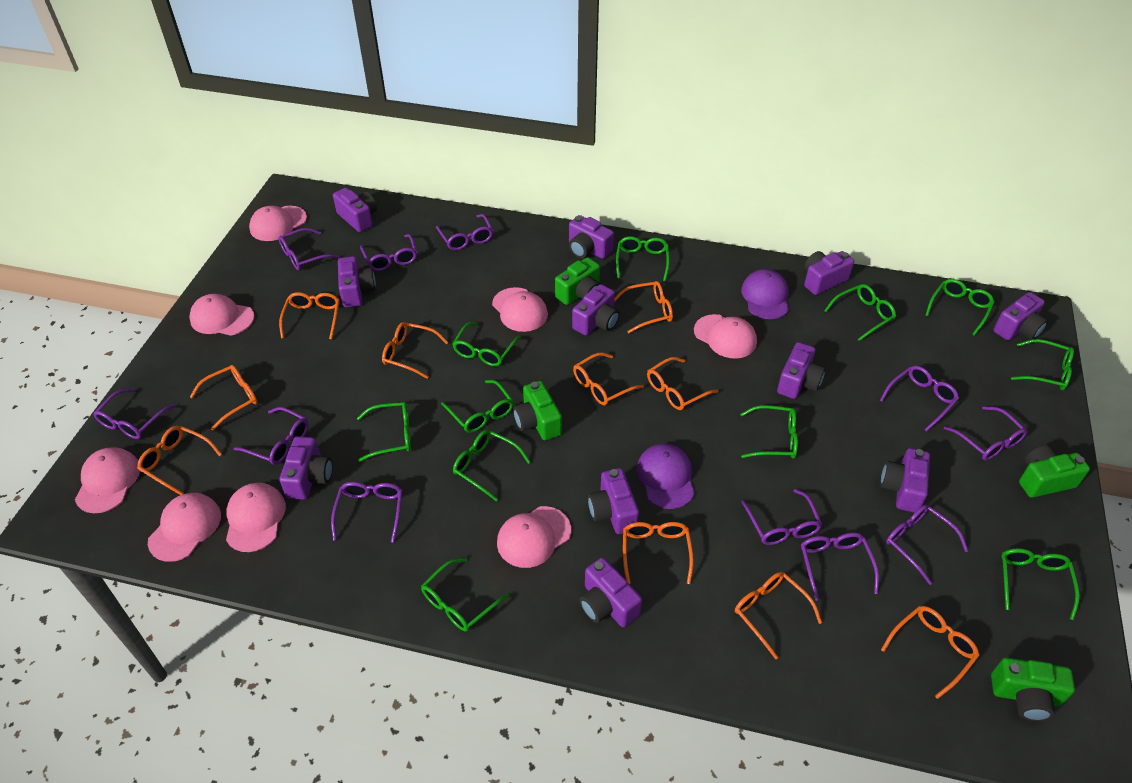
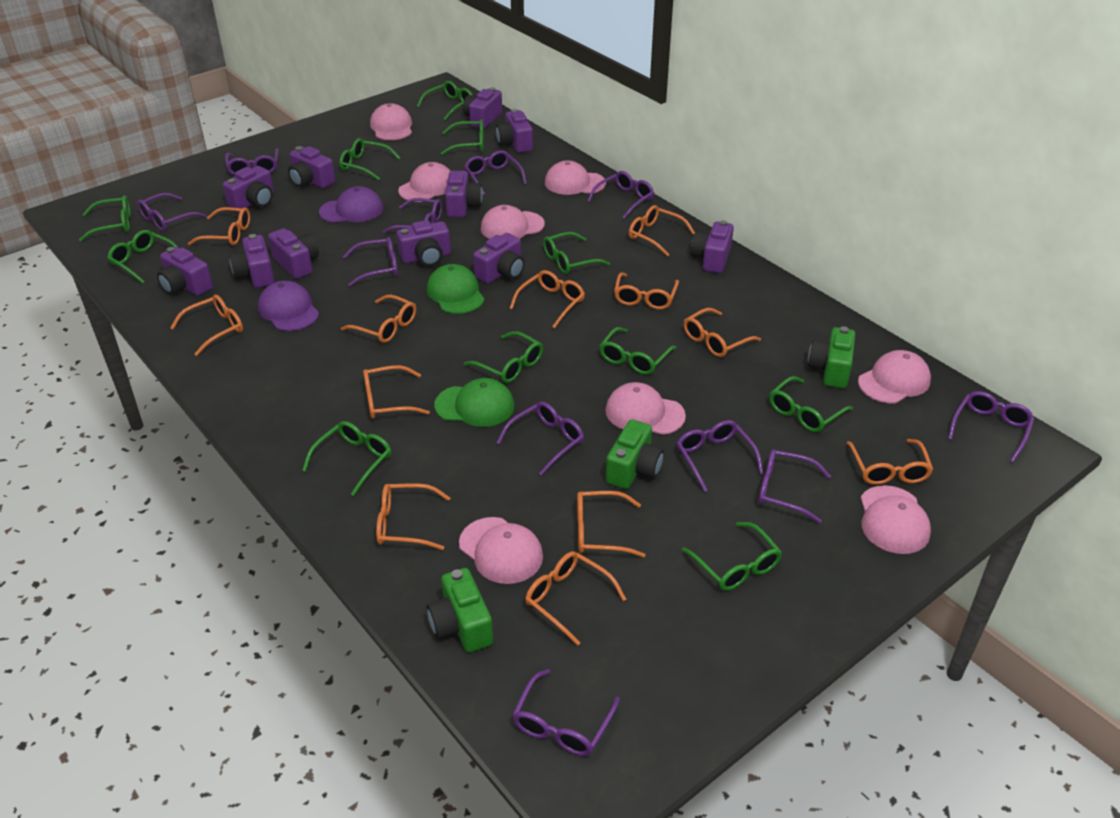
green camera: 4 -> 3
green cap: 0 -> 2
orange glasses: 10 -> 12

